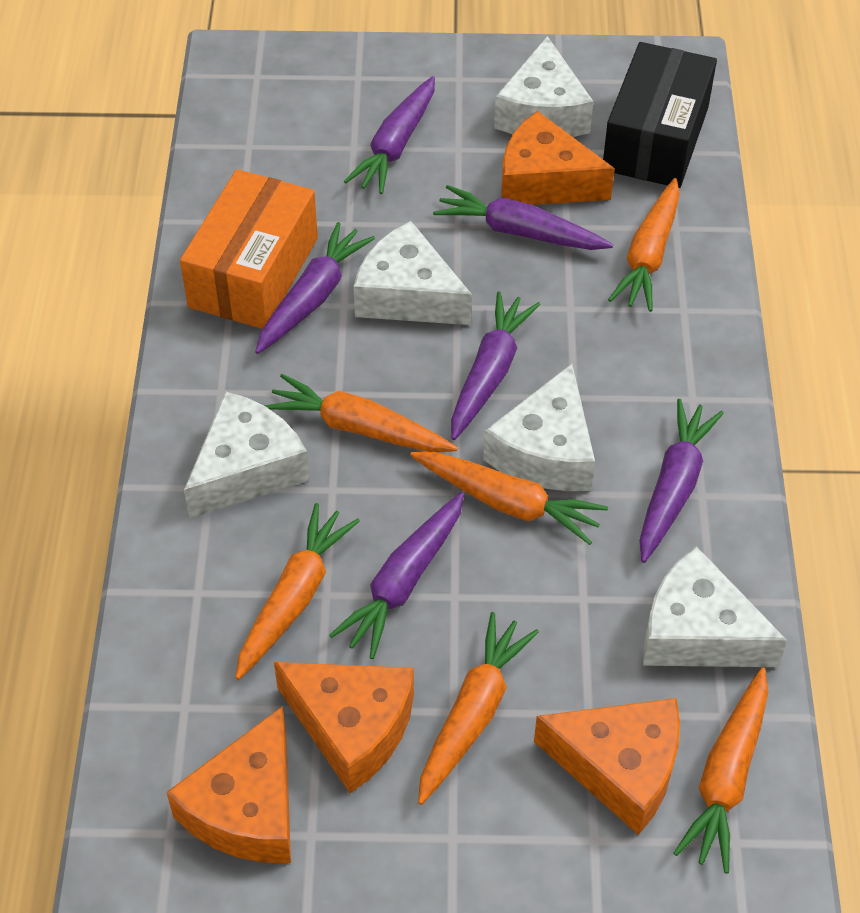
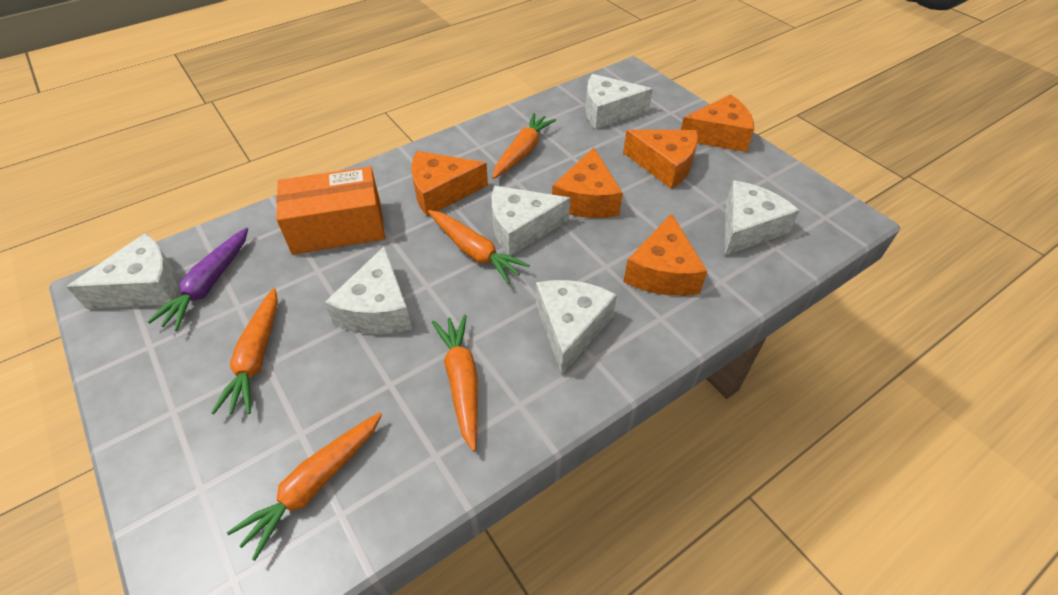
black box: 1 -> 0
orange carrot: 6 -> 5
orange cheese: 4 -> 5
purple carrot: 6 -> 1
white cheese: 5 -> 6

